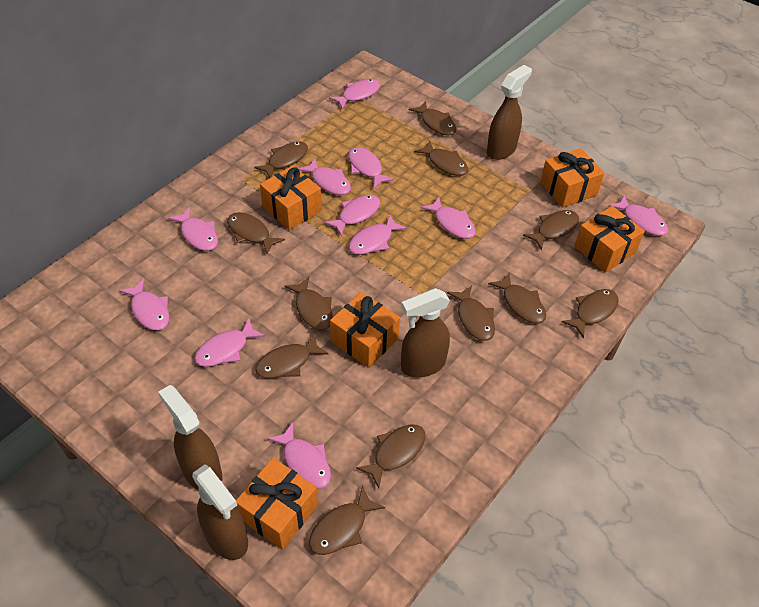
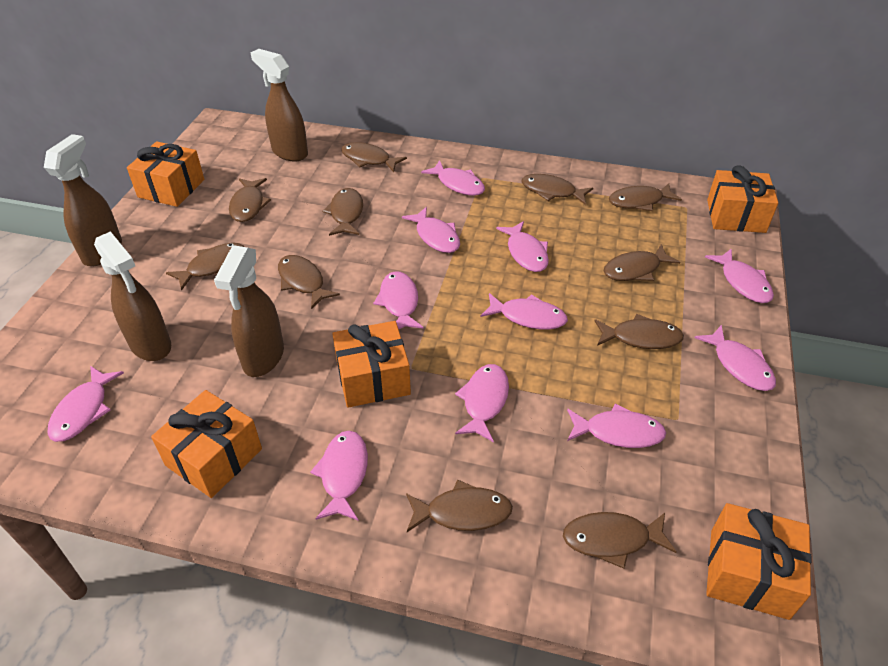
brown fish: 12 -> 11

